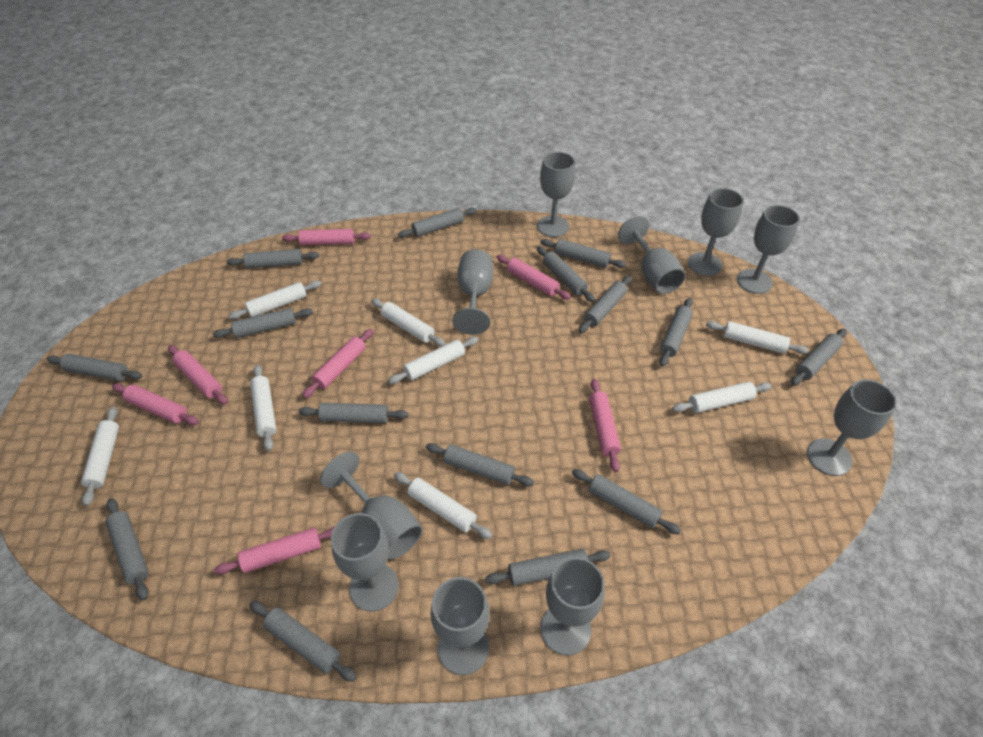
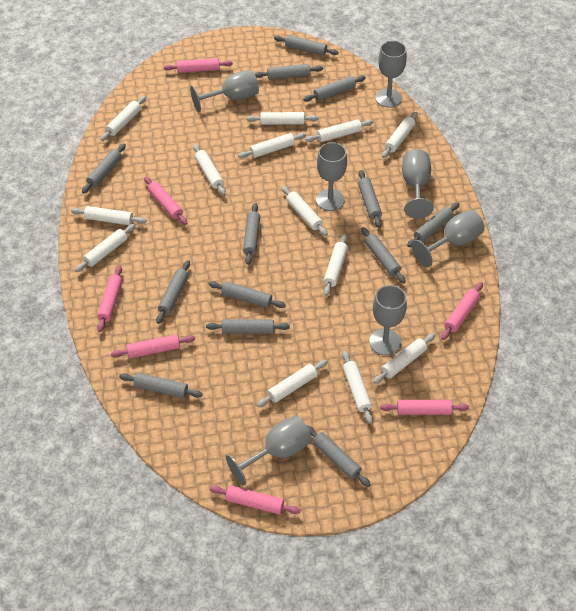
grey goblet: 10 -> 7
grey rolling pin: 15 -> 13
white rolling pin: 8 -> 13

